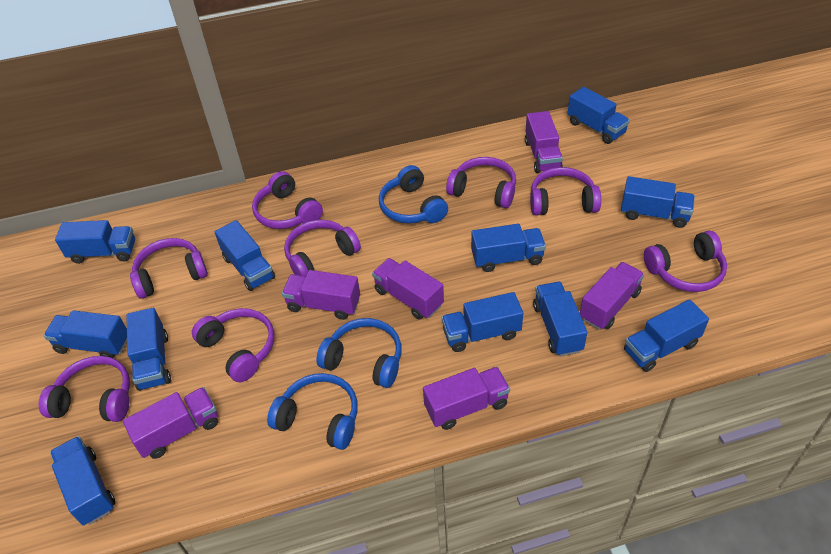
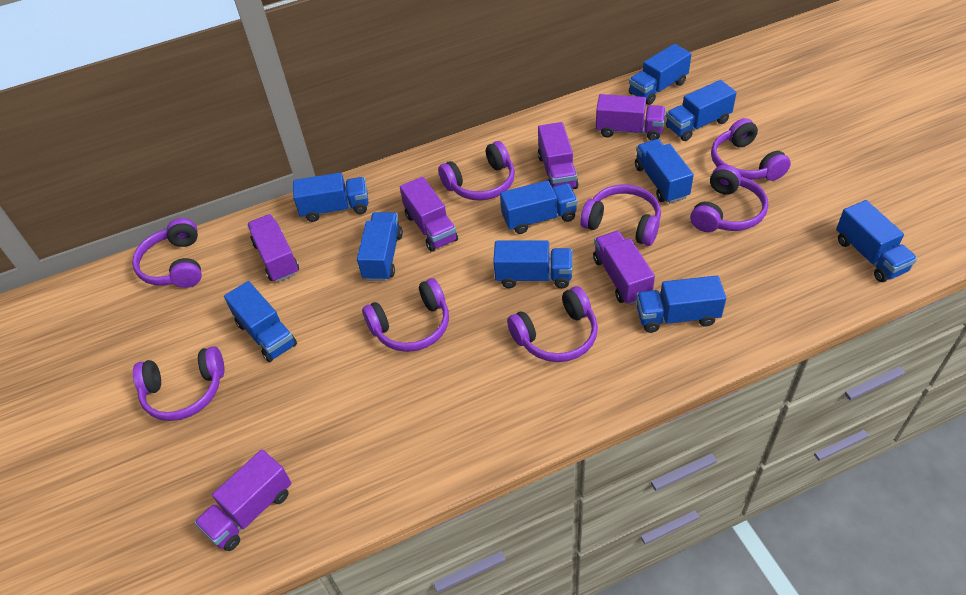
blue headphones: 3 -> 0
blue truck: 11 -> 10

